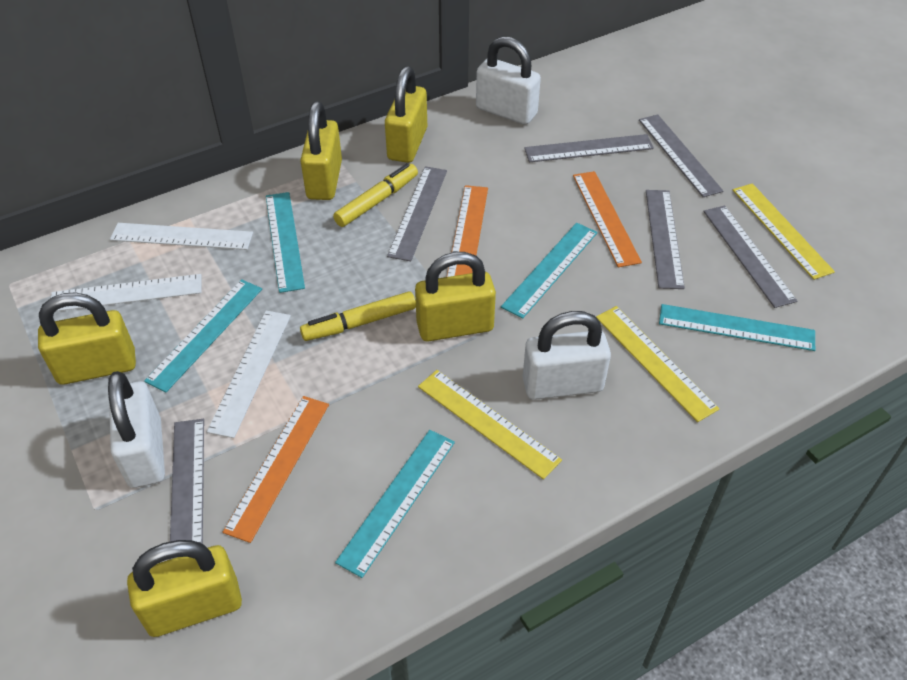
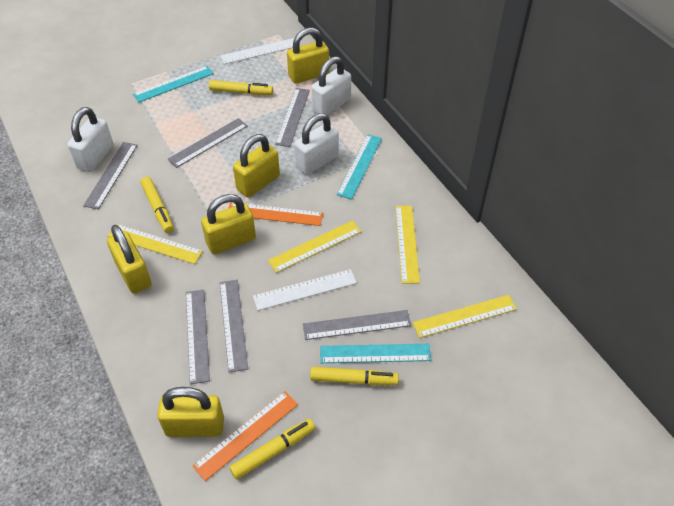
orange ruler: 3 -> 2
turquoise ruler: 5 -> 3
white ruler: 3 -> 2
yellow marker: 2 -> 4
yellow ruler: 3 -> 4

